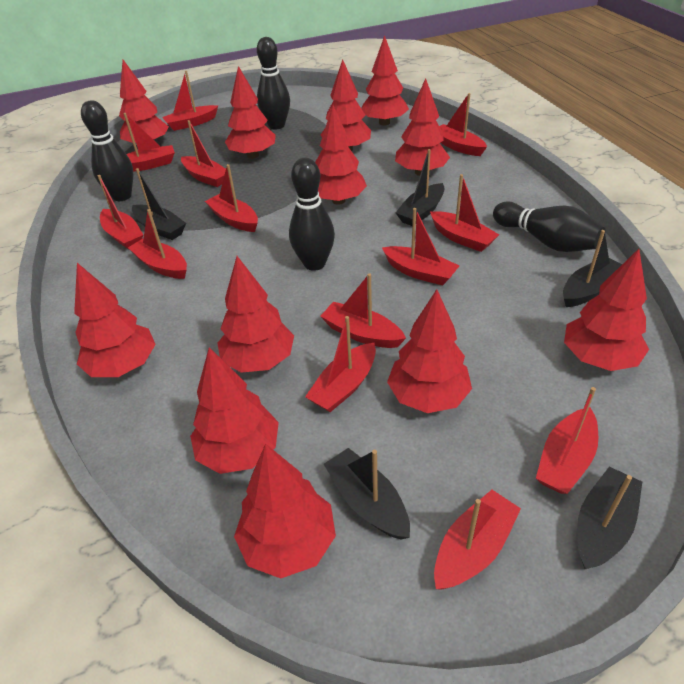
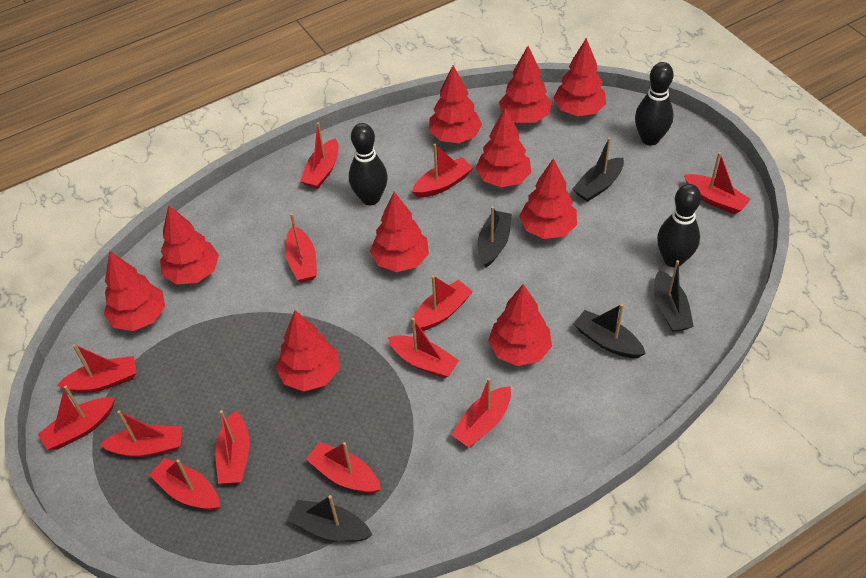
black bowling pin: 4 -> 3
red tree: 12 -> 10

